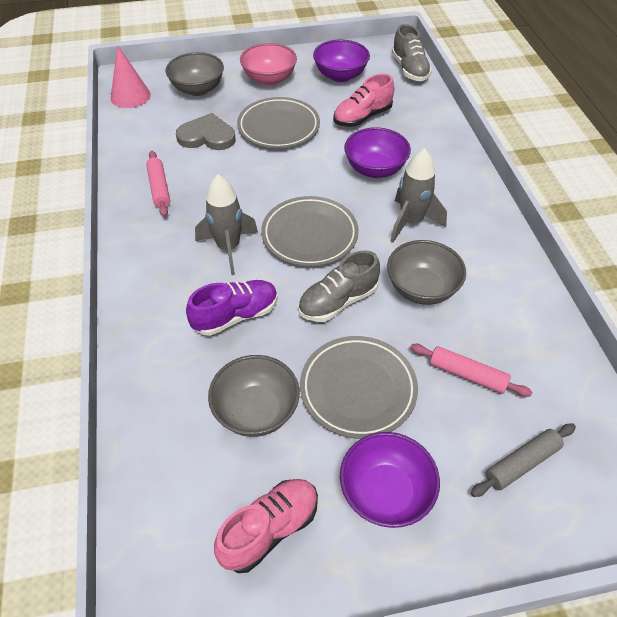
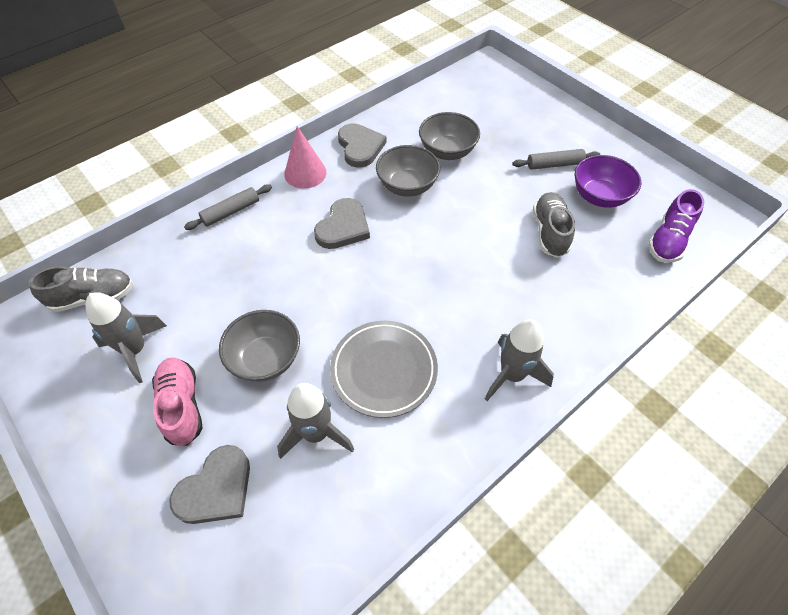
grey heart: 1 -> 3
grey plate: 3 -> 1
grey rocket: 2 -> 3
grey rolling pin: 1 -> 2
pink bowl: 1 -> 0
pink rolling pin: 2 -> 0
pink shoe: 2 -> 1
purple bowl: 3 -> 1

